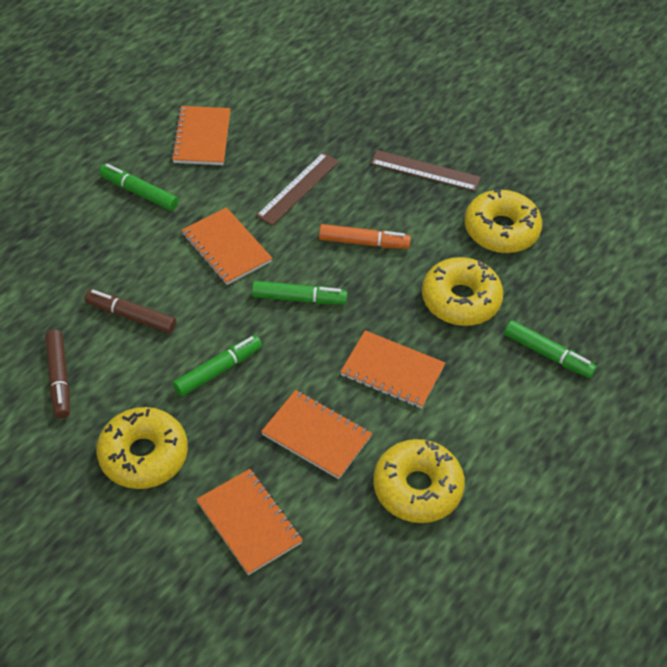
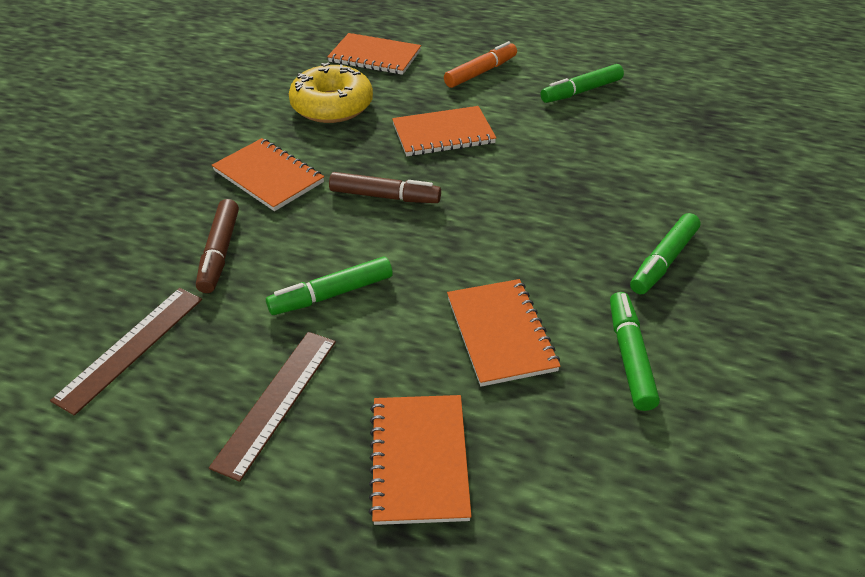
yellow donut: 4 -> 1

